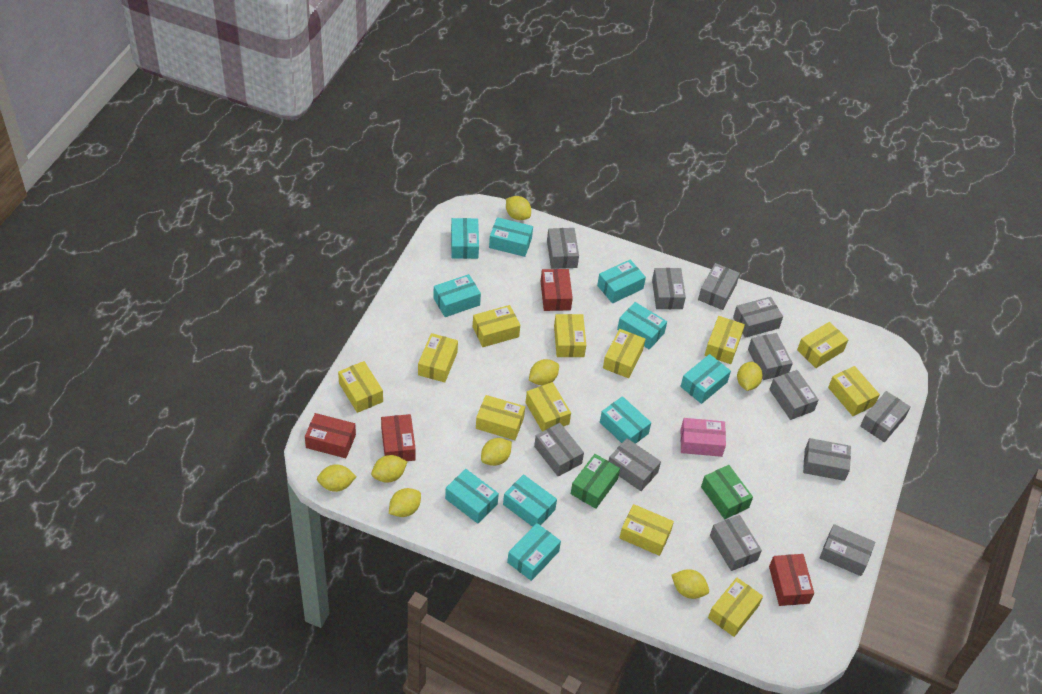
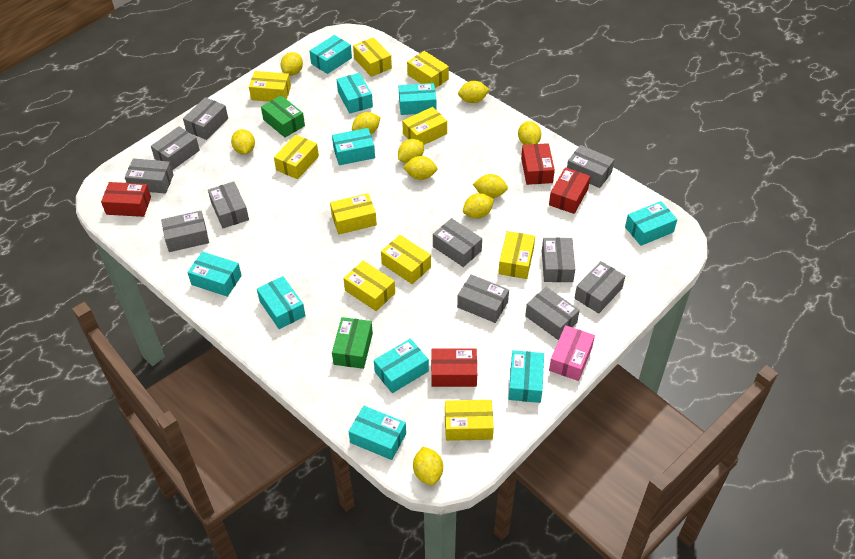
grey box: 12 -> 11
yellow box: 12 -> 10
yellow lemon: 8 -> 10

